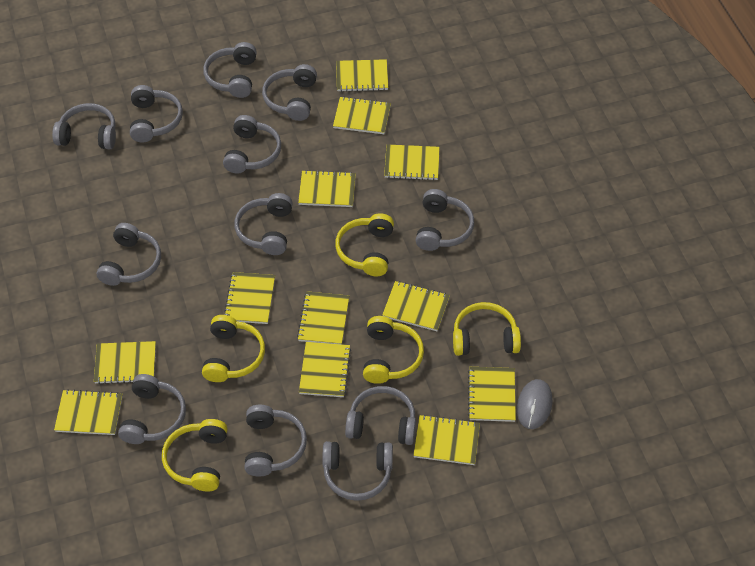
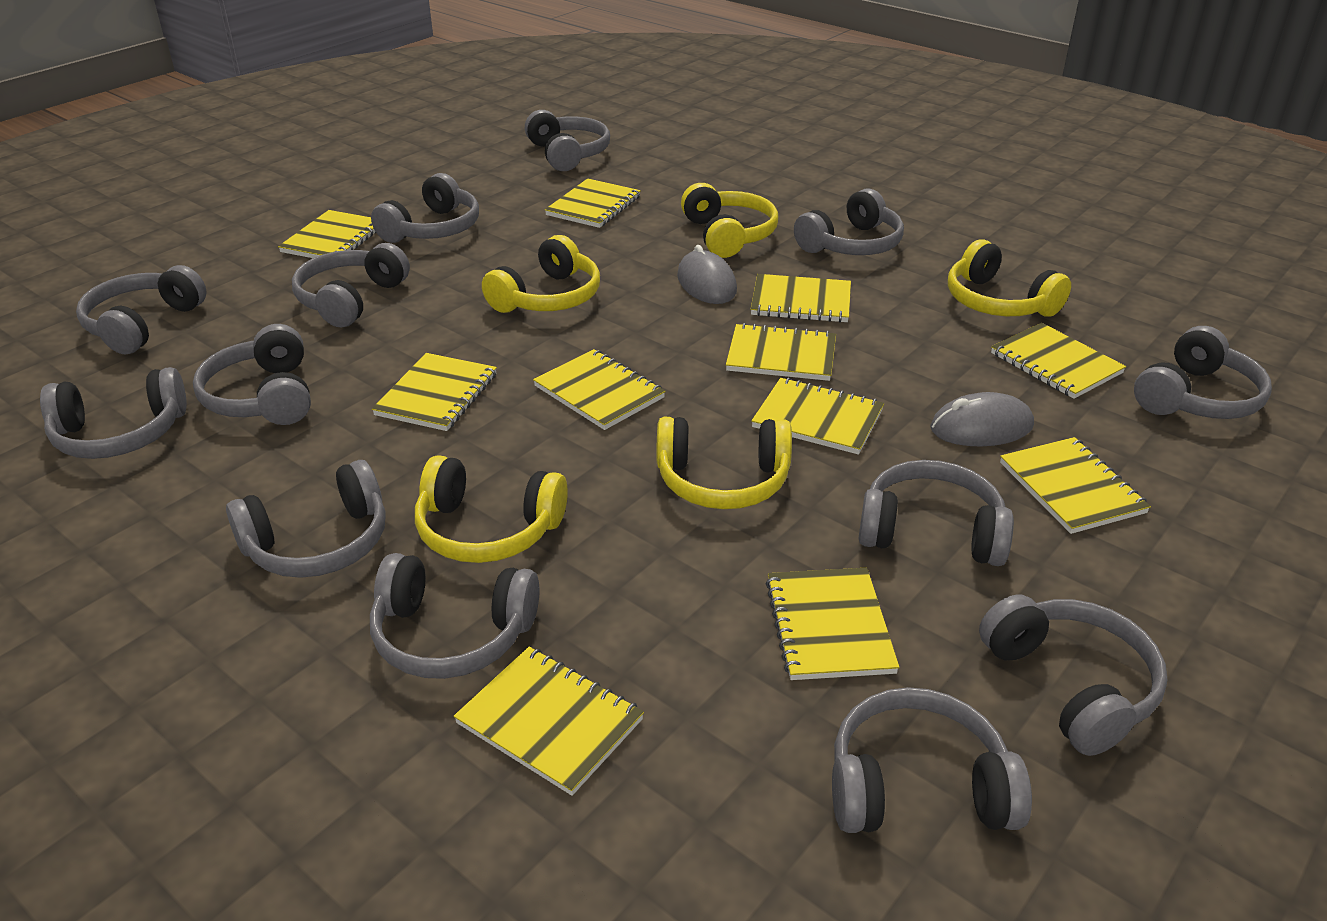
grey headphones: 12 -> 13
grey mouse: 1 -> 2
yellow notebook: 12 -> 11

